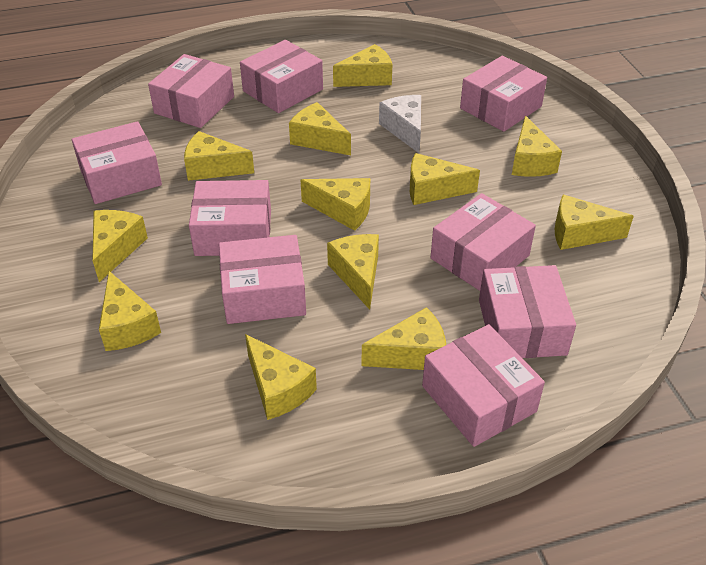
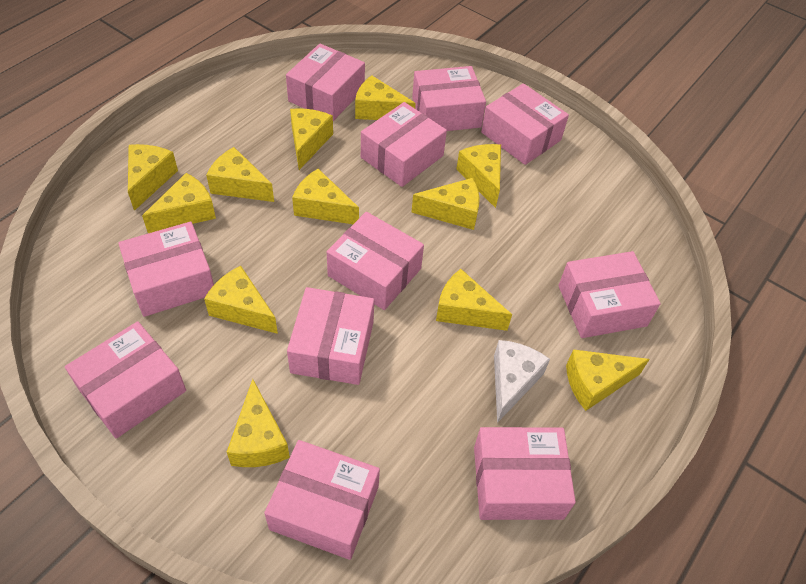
pink box: 9 -> 11

